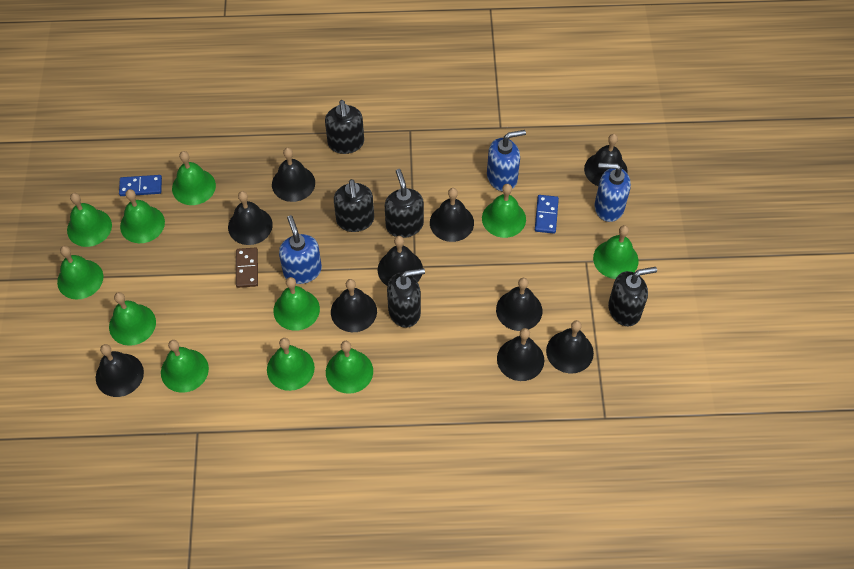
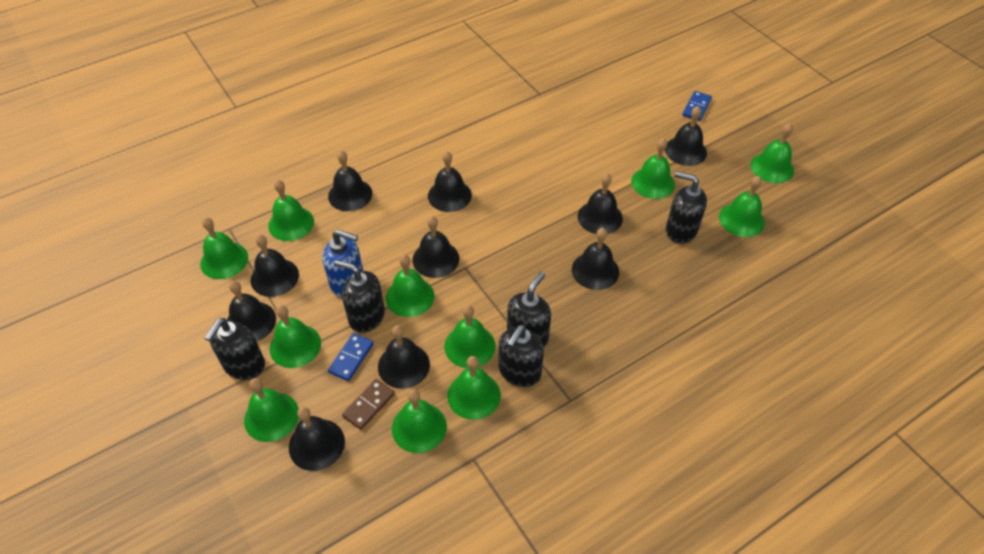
blue soap dispenser: 3 -> 1

